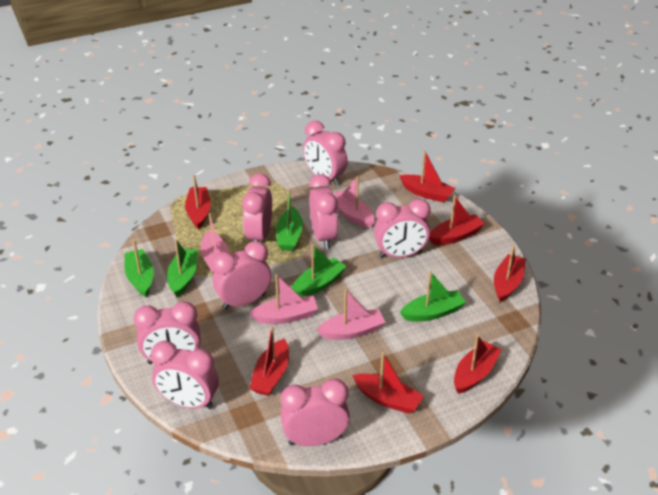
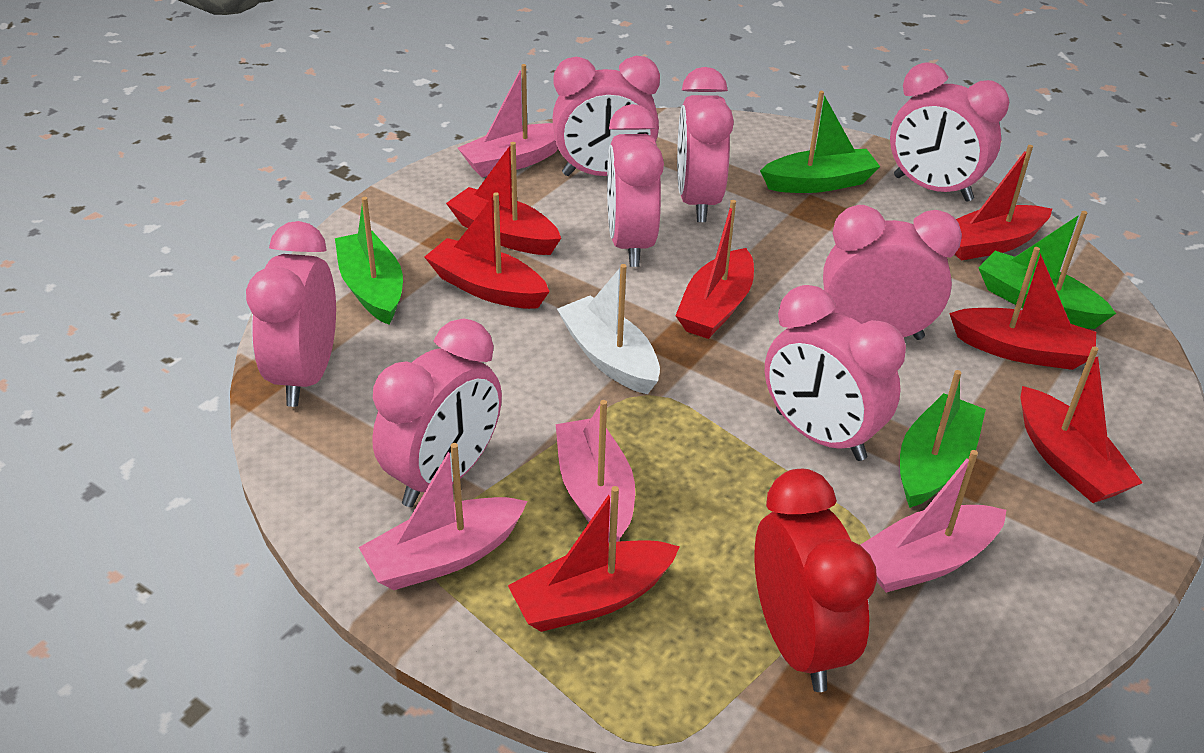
green boat: 5 -> 4
red clock: 0 -> 1
white boat: 0 -> 1

